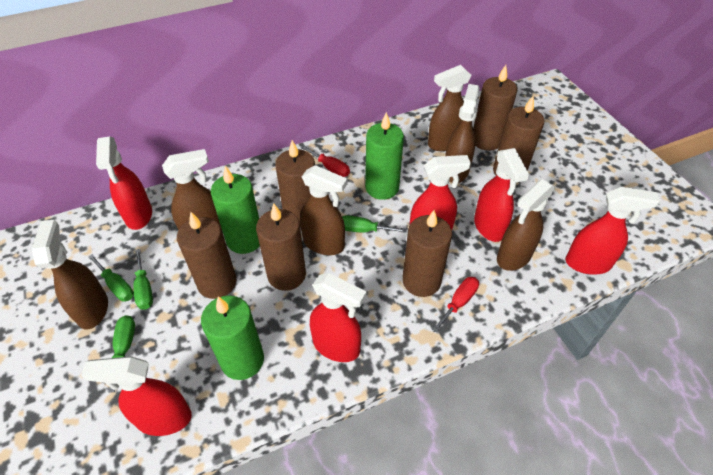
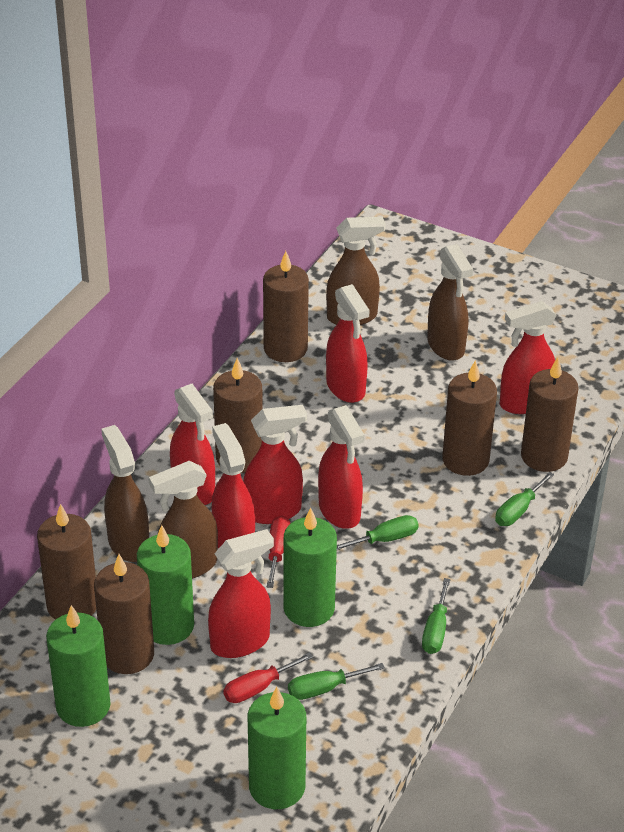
brown spray bottle: 6 -> 4
green candle: 3 -> 4
red spray bottle: 6 -> 7

